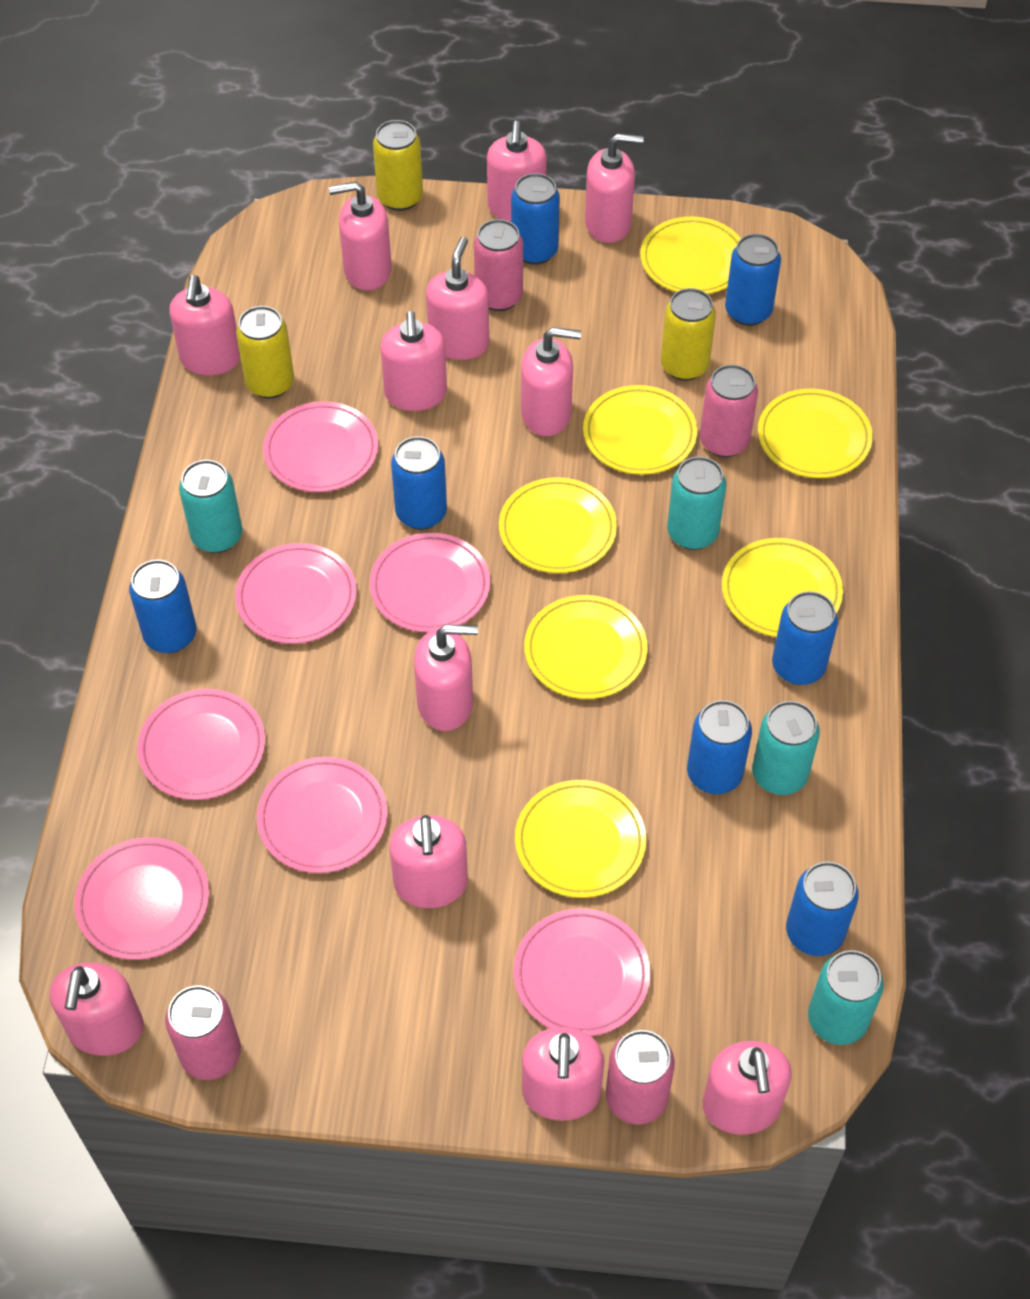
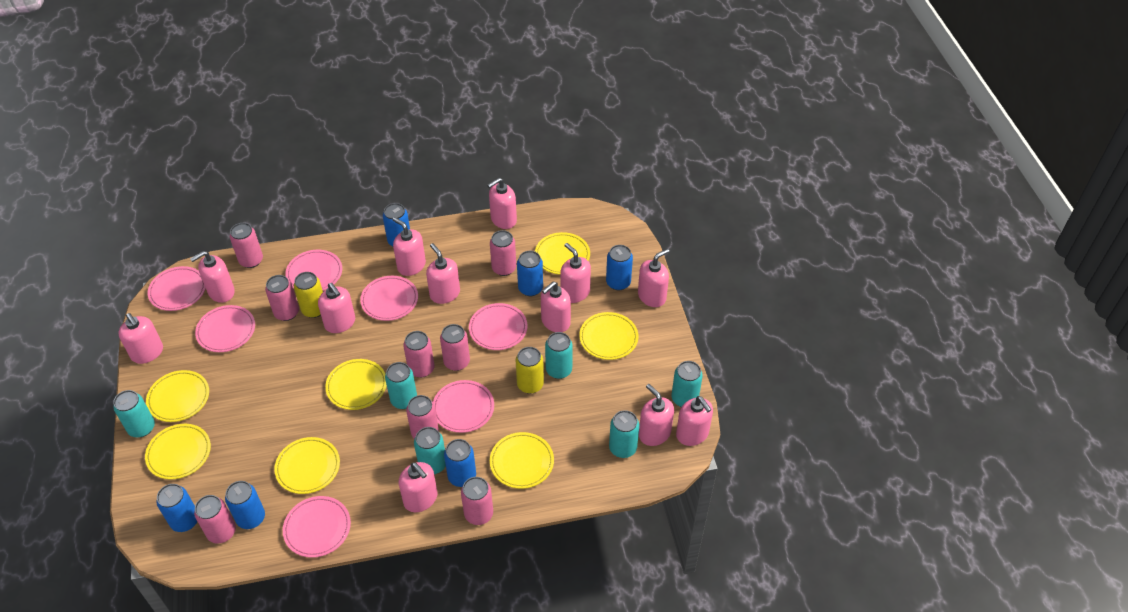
blue can: 7 -> 6
pink can: 4 -> 8
turquoise can: 4 -> 6
yellow can: 3 -> 2

